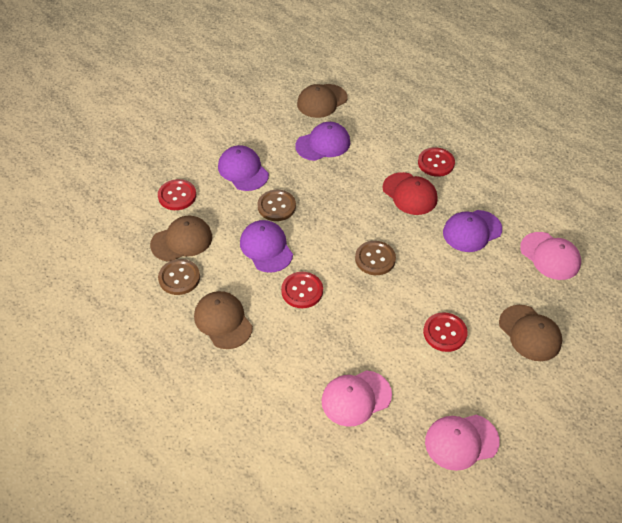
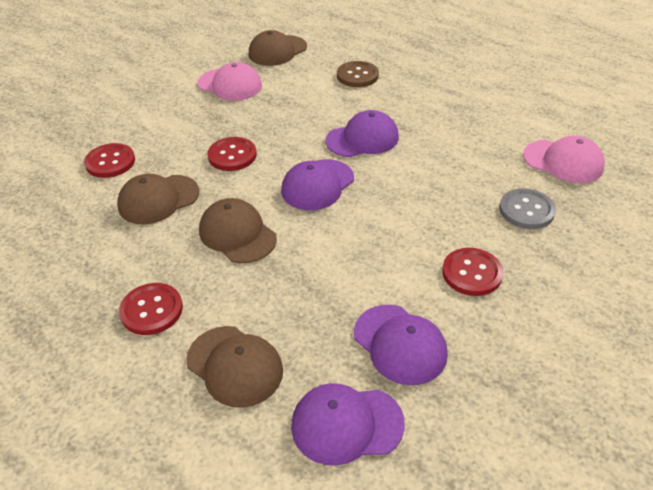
brown button: 3 -> 1
grey button: 0 -> 1
pink cap: 3 -> 2
red cap: 1 -> 0

